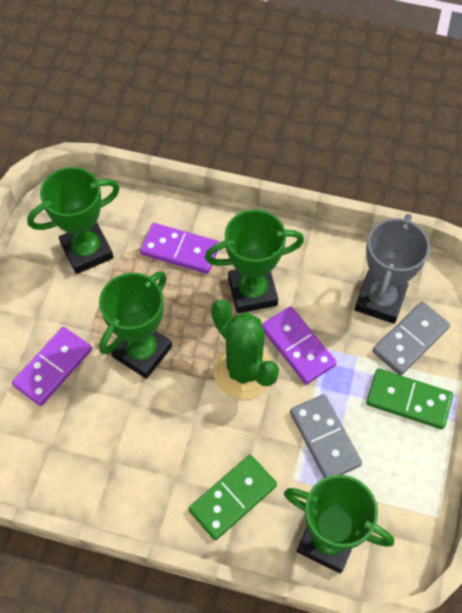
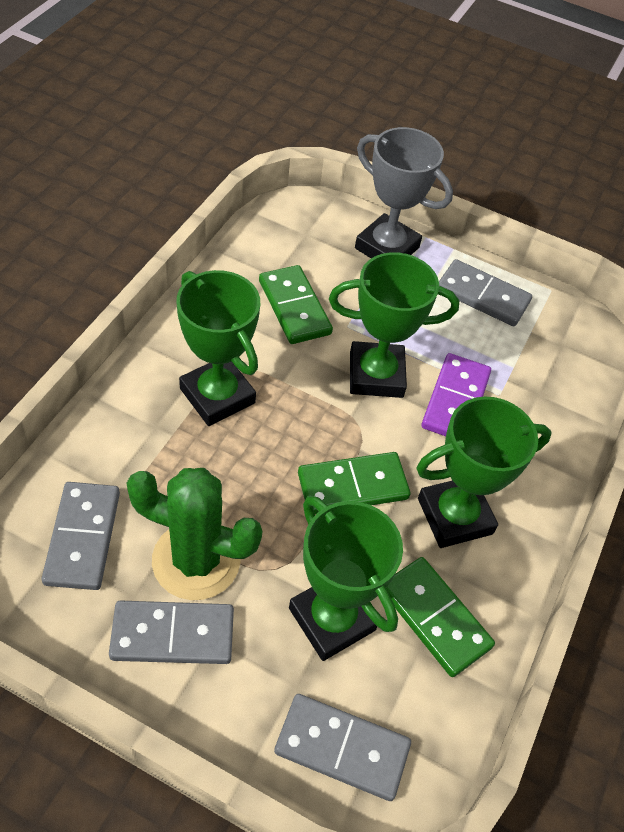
green domino: 2 -> 3
grey domino: 2 -> 4
purple domino: 3 -> 1

